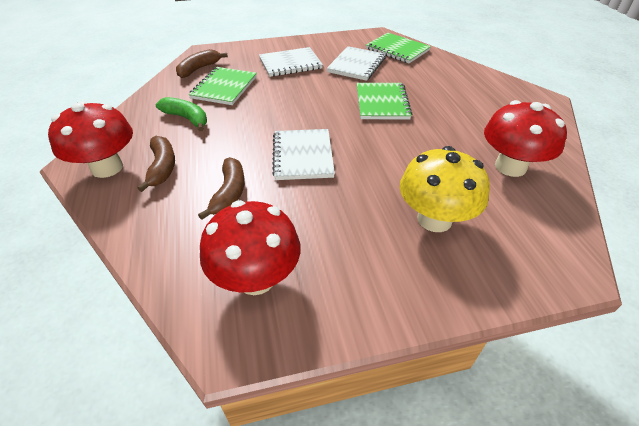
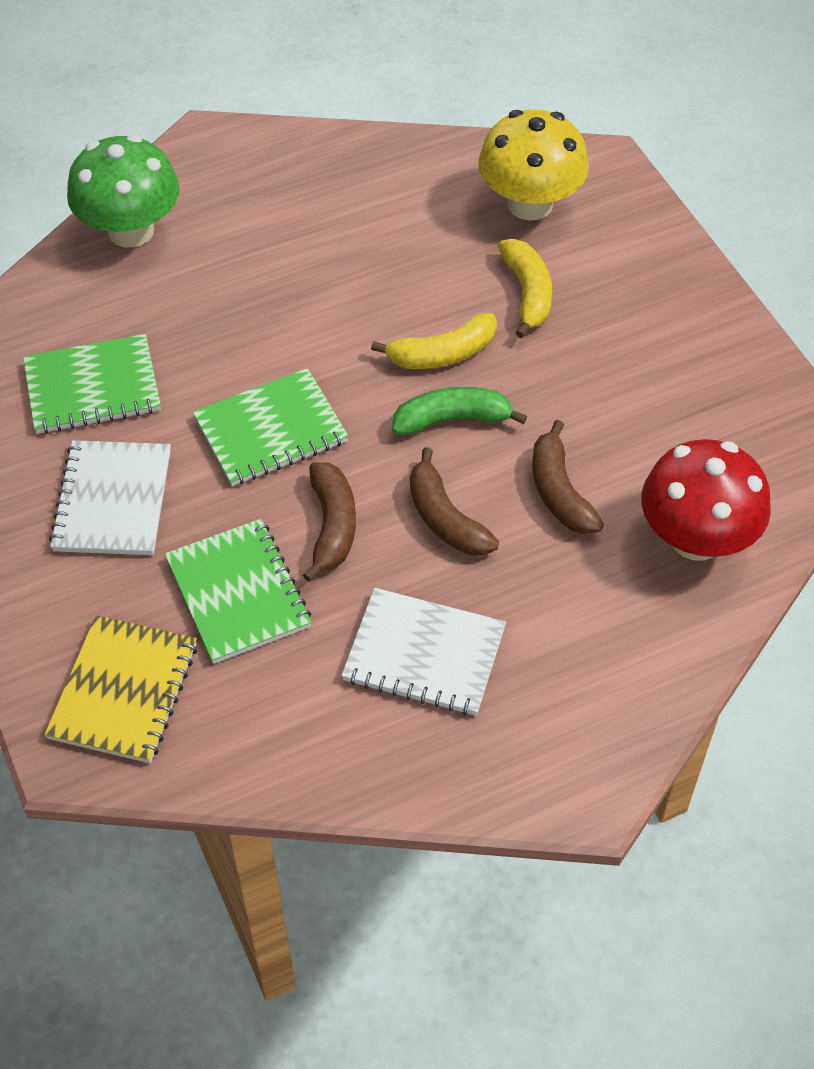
green mushroom: 0 -> 1
red mushroom: 3 -> 1
white notebook: 3 -> 2
yellow banana: 0 -> 2
yellow notebook: 0 -> 1

